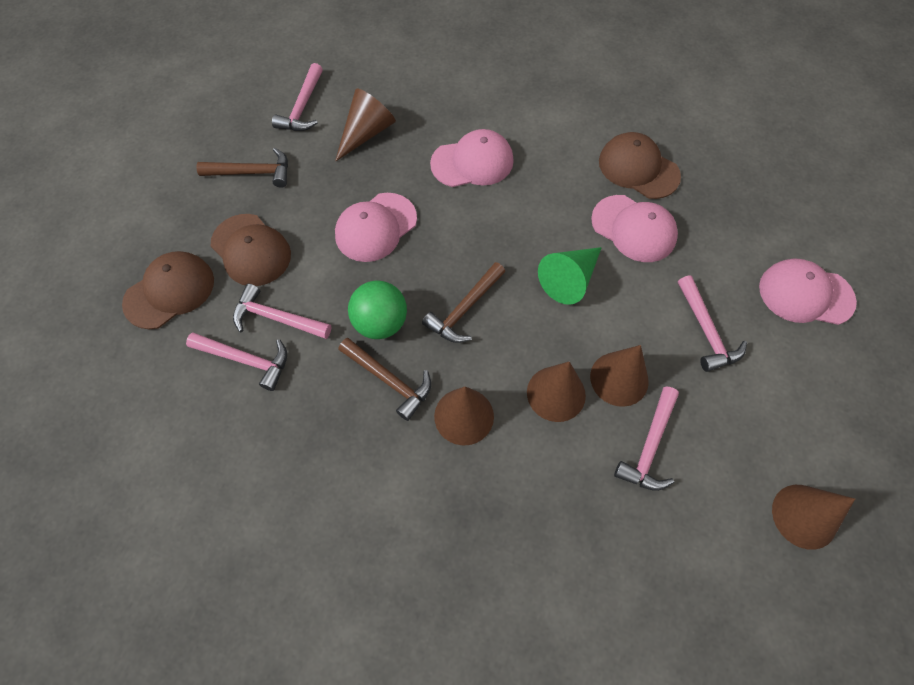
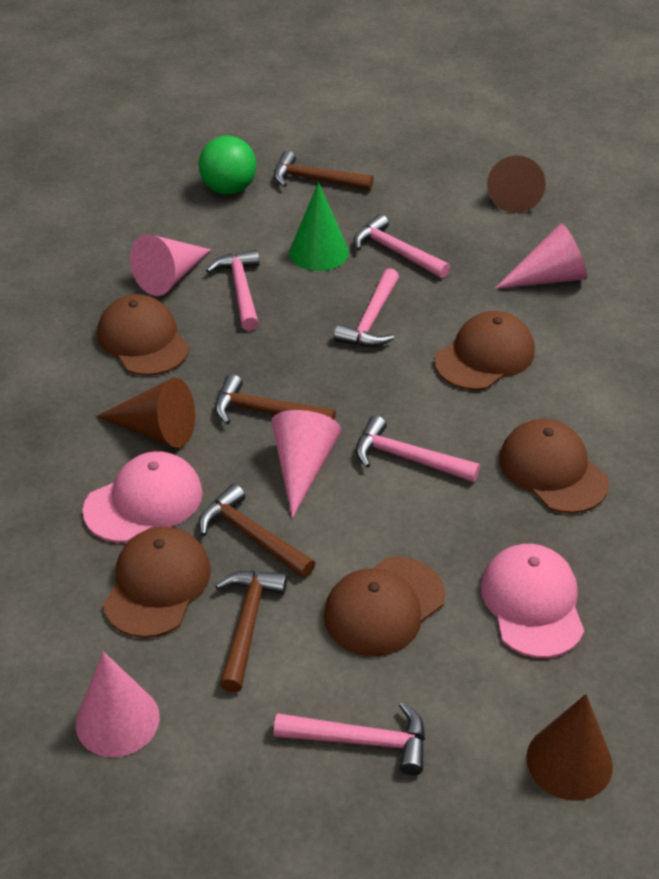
brown cap: 3 -> 5
brown cone: 5 -> 3
brown hammer: 3 -> 4
pink cap: 4 -> 2
pink cone: 0 -> 4

